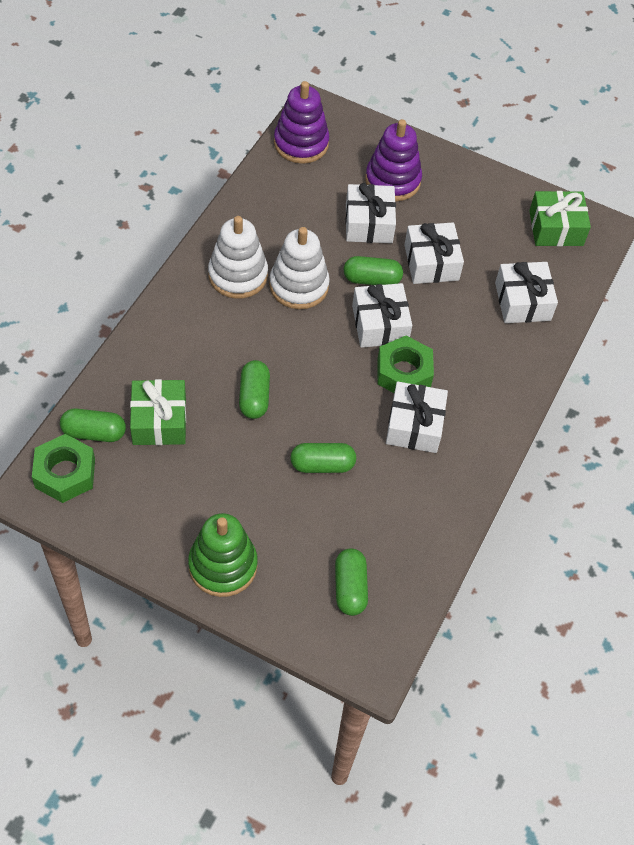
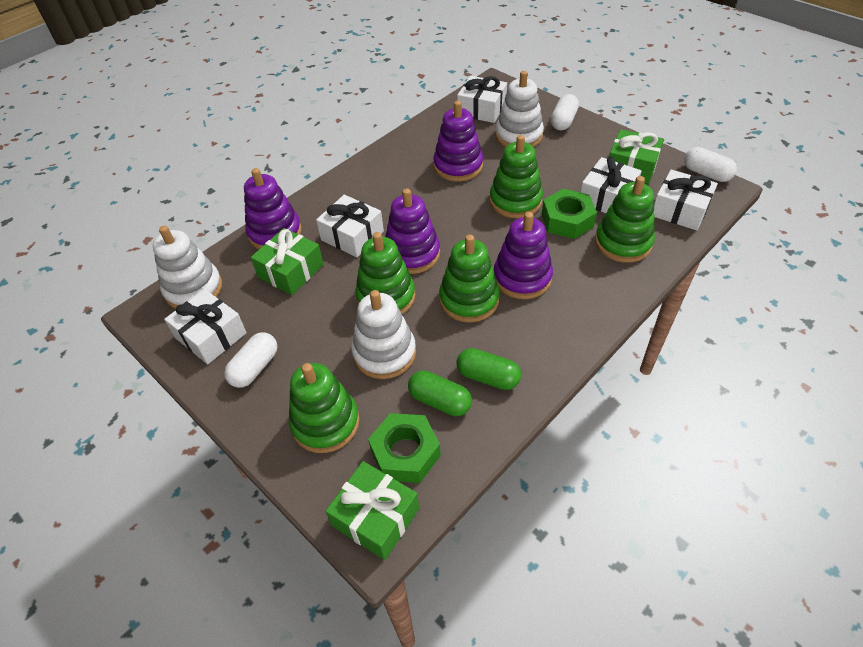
green capsule: 5 -> 2
green gift: 2 -> 3
green stacking toy: 1 -> 5
purple stacking toy: 2 -> 4
white capsule: 0 -> 3
white stacking toy: 2 -> 3

